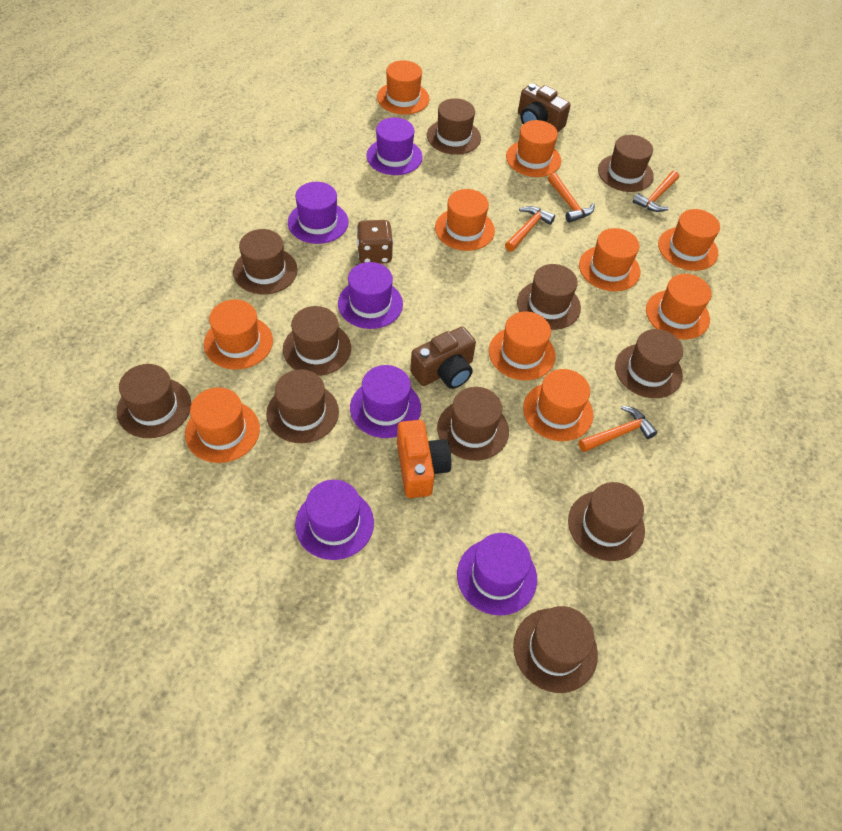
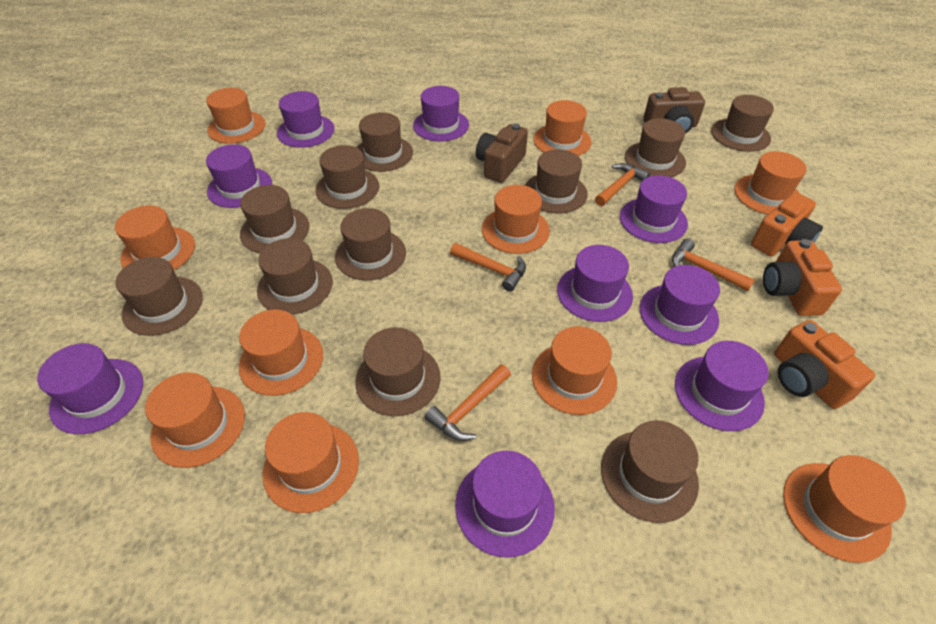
brown dice: 1 -> 0
orange camera: 1 -> 3
purple hat: 6 -> 9

